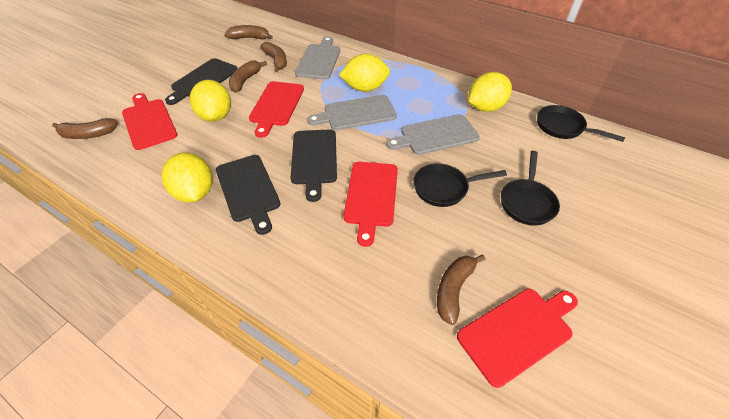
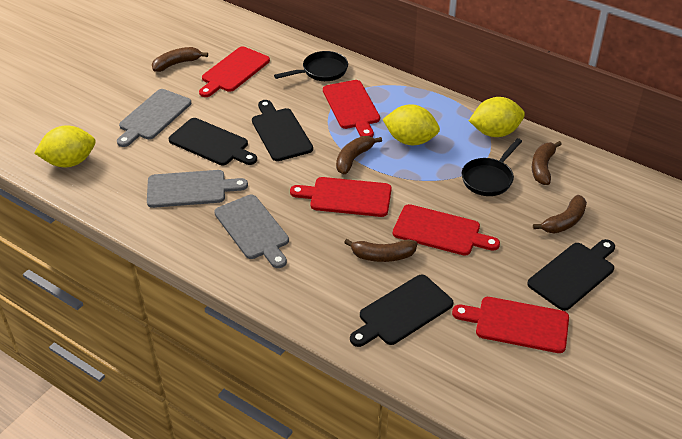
black cutting board: 3 -> 4
black pan: 3 -> 2
red cutting board: 4 -> 5
yellow lemon: 4 -> 3

